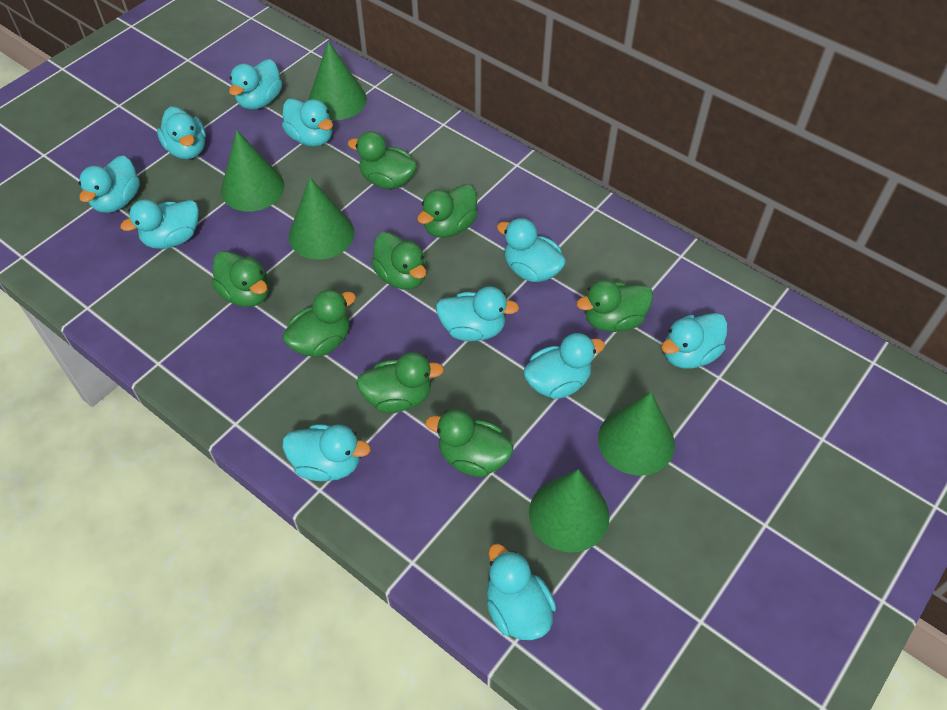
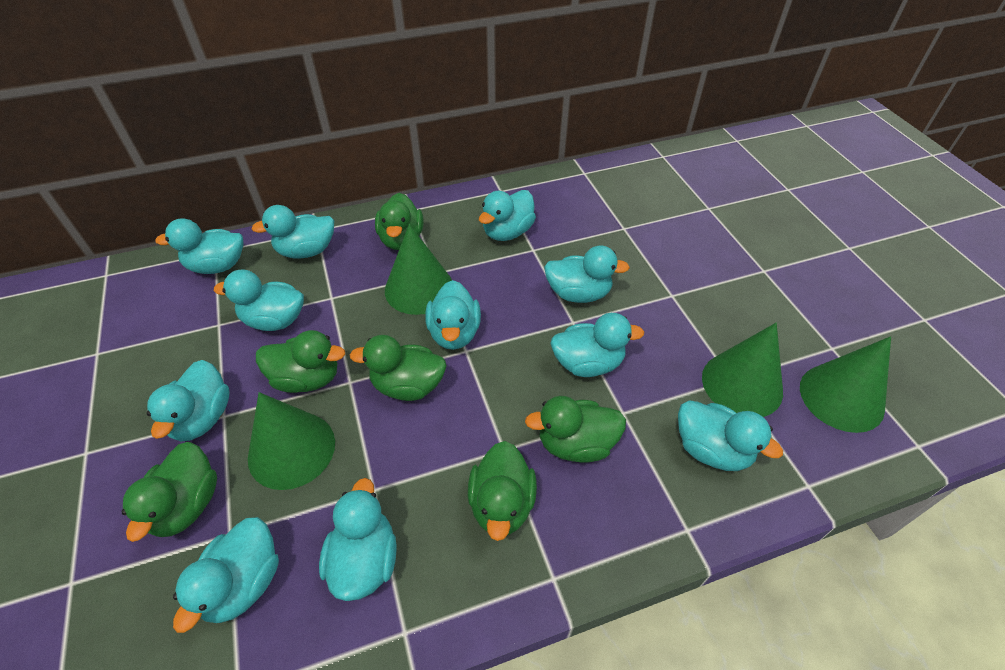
green cone: 5 -> 4
green duck: 8 -> 6

